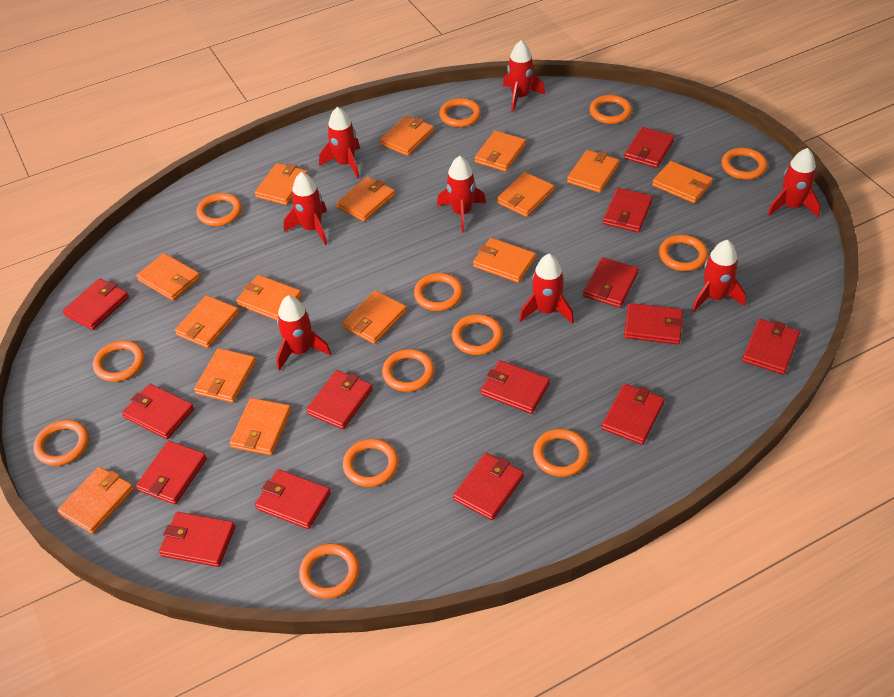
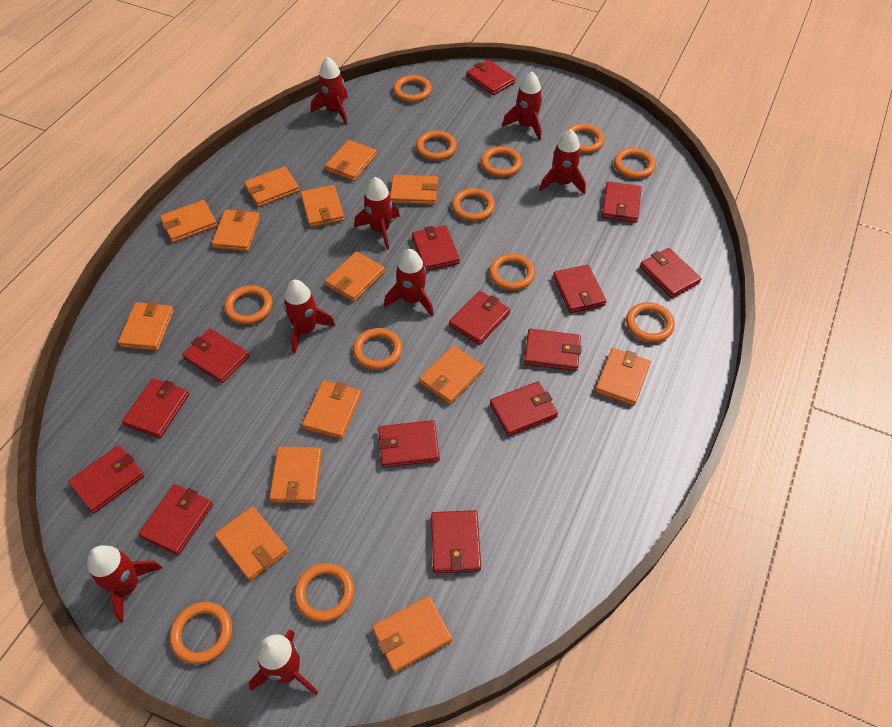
orange ring: 13 -> 12
orange wallet: 15 -> 14

